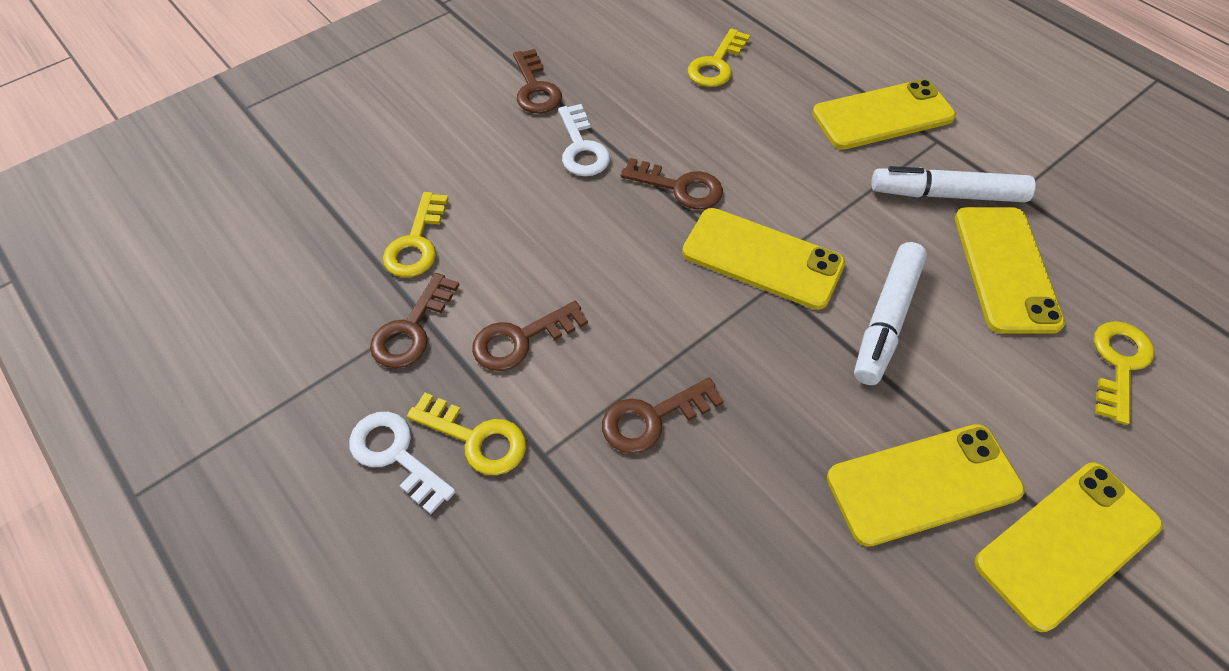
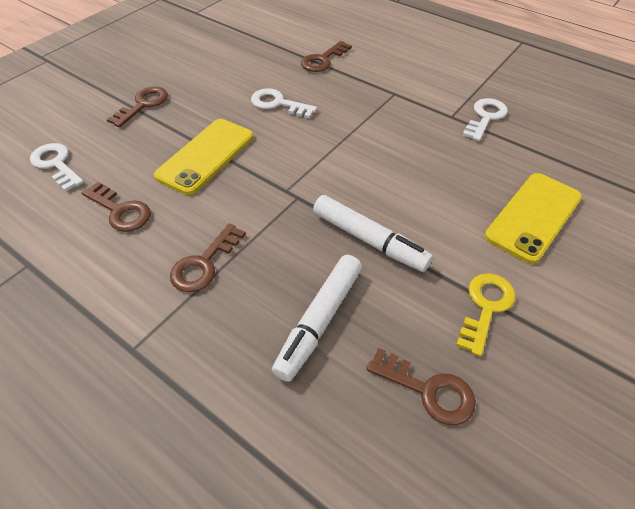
white key: 2 -> 3
yellow key: 4 -> 1
yellow phone: 5 -> 2

